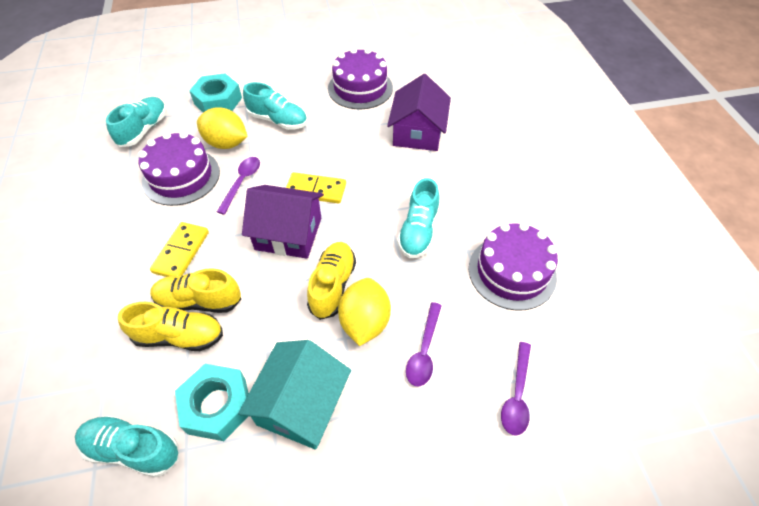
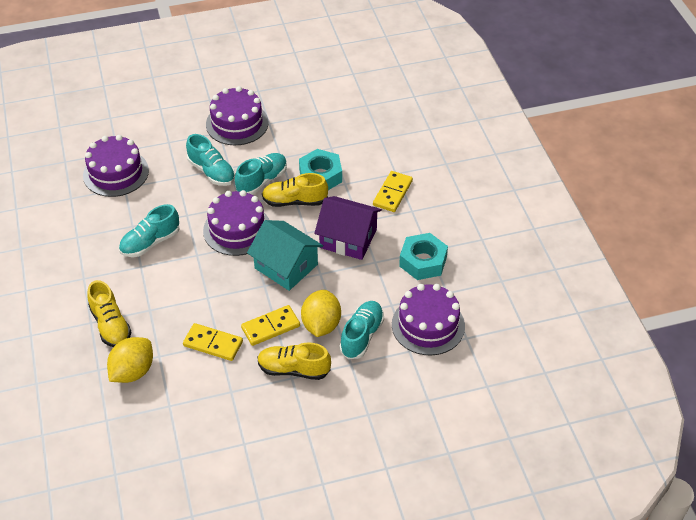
purple cake: 3 -> 4
purple house: 2 -> 1
purple spoon: 3 -> 0
yellow domino: 2 -> 3

